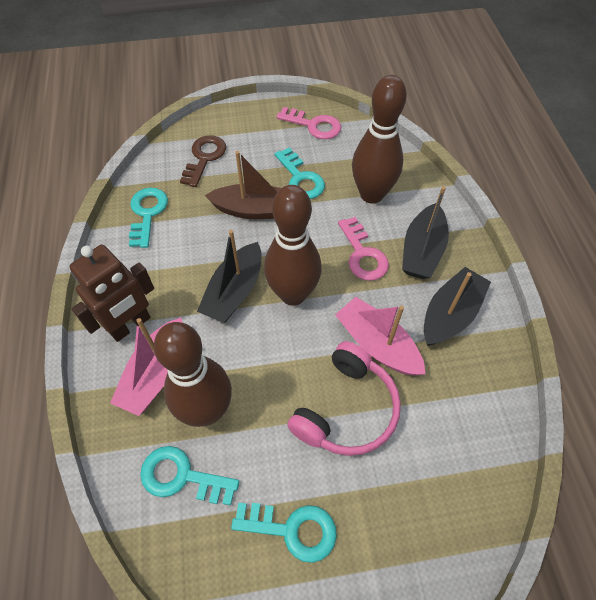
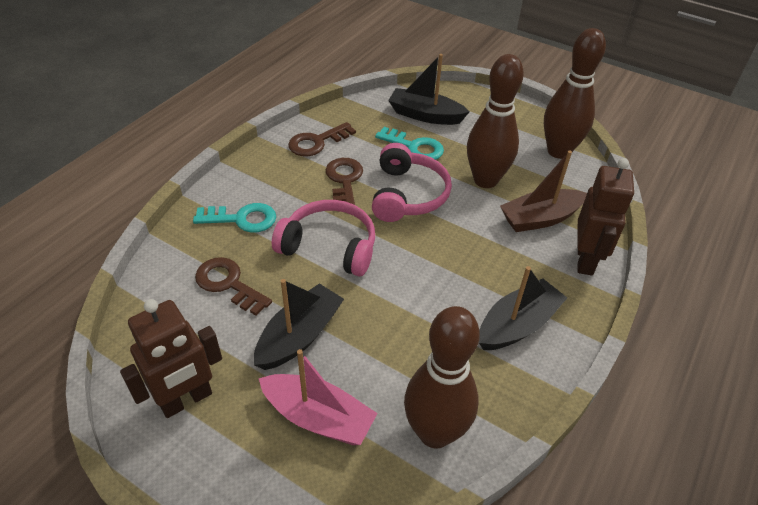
brown key: 1 -> 3
brown robot: 1 -> 2
pink boat: 2 -> 1
pink headphones: 1 -> 2
pink key: 2 -> 0
turquoise key: 4 -> 2

